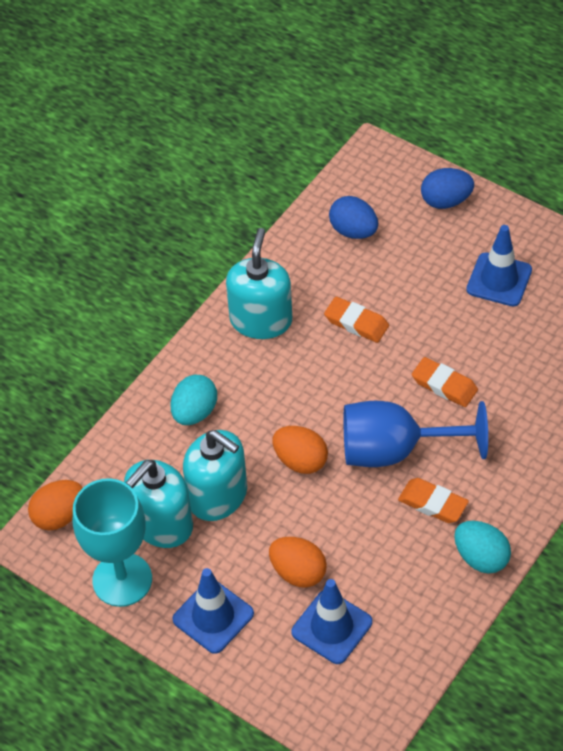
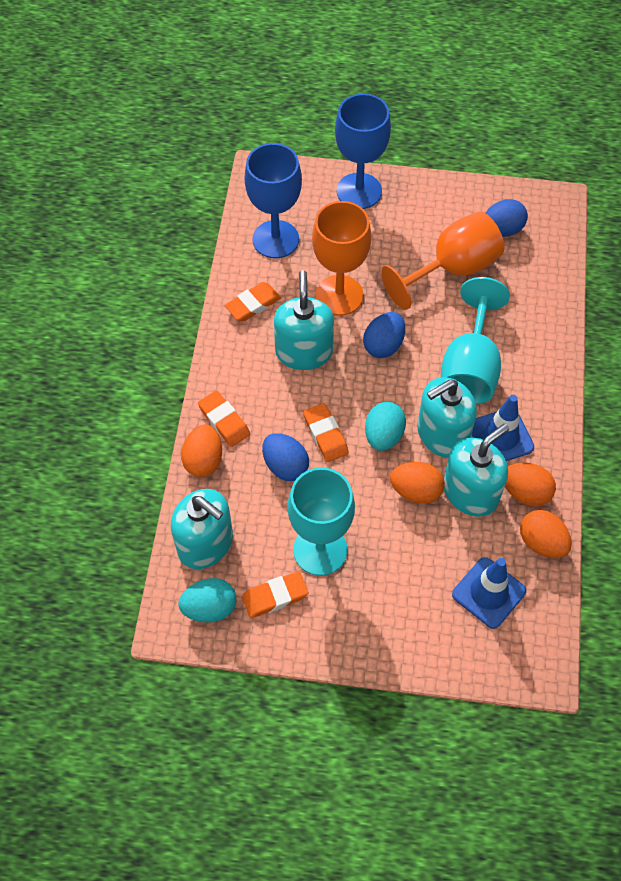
blue egg: 2 -> 3
blue goblet: 1 -> 2
blue traffic cone: 3 -> 2
orange egg: 3 -> 4
orange eraser: 3 -> 4
orange goblet: 0 -> 2
turquoise goblet: 1 -> 2
turquoise soap dispenser: 3 -> 4

